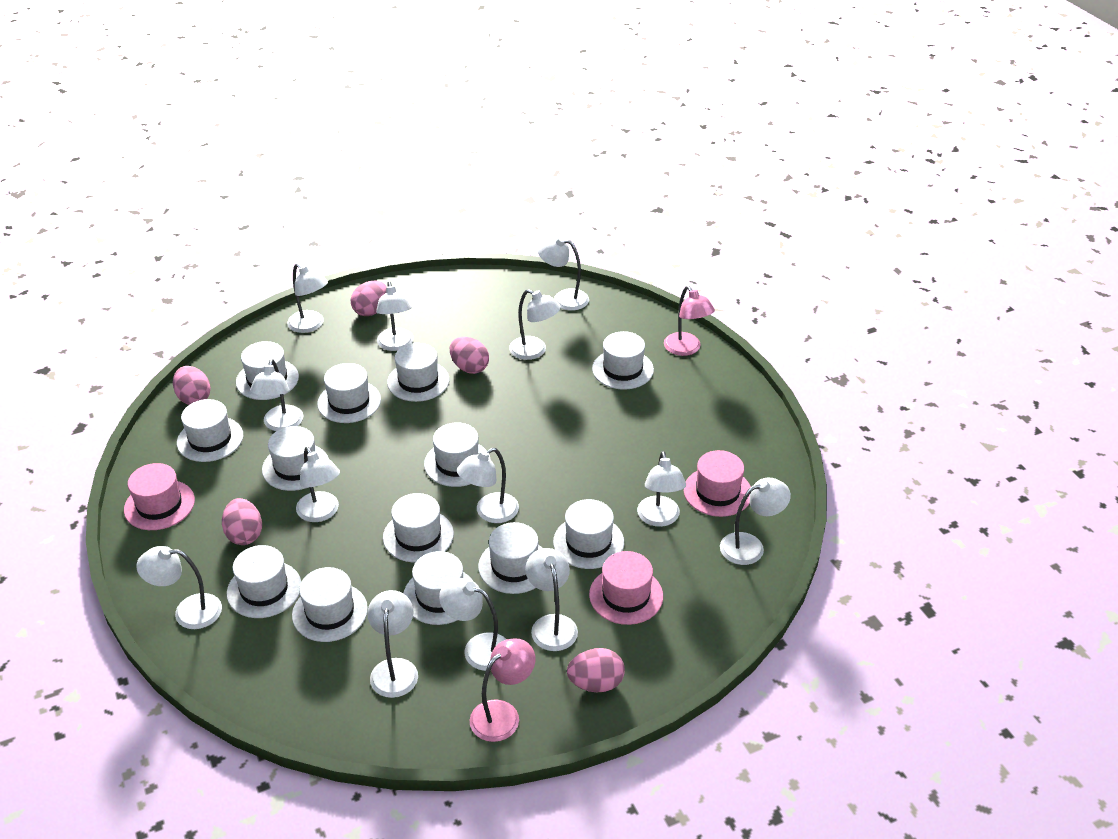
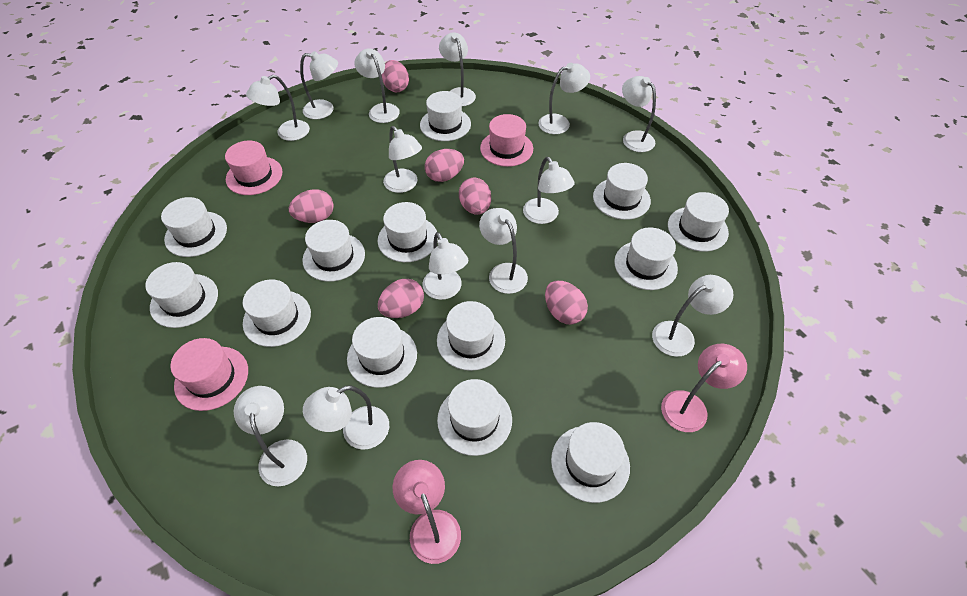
pink egg: 5 -> 6

